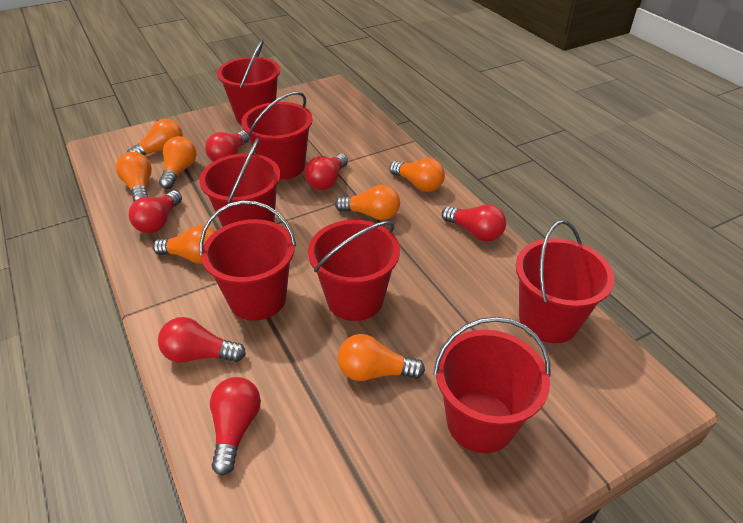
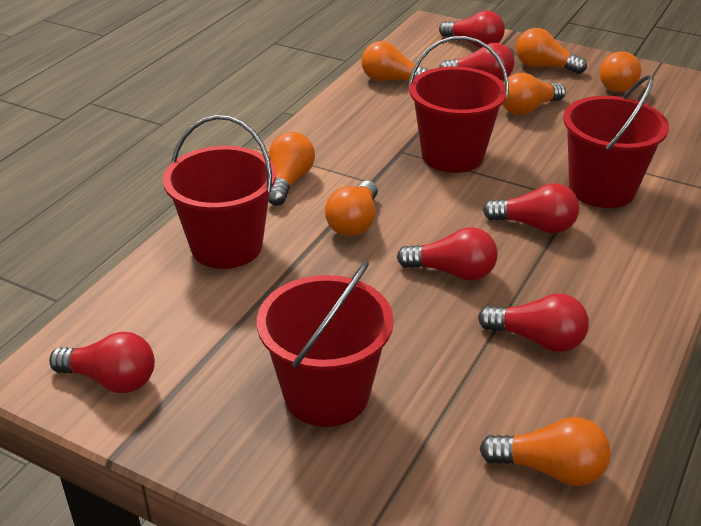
red bucket: 7 -> 4

